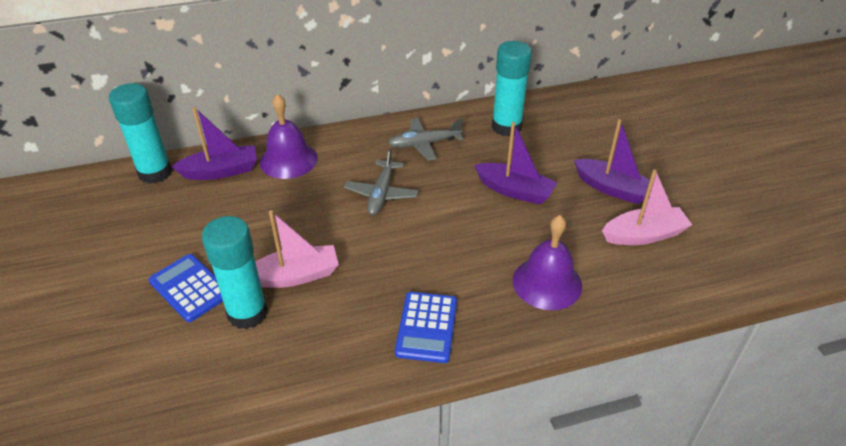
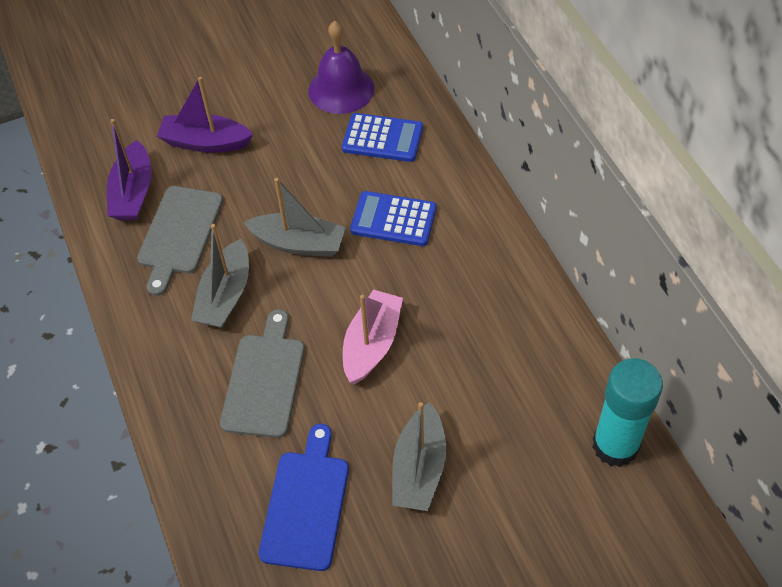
blue cutting board: 0 -> 1
grey boat: 0 -> 3
grey cutting board: 0 -> 2
grey plane: 2 -> 0
pink boat: 2 -> 1
purple bell: 2 -> 1
purple boat: 3 -> 2
turquoise glue stick: 3 -> 1

